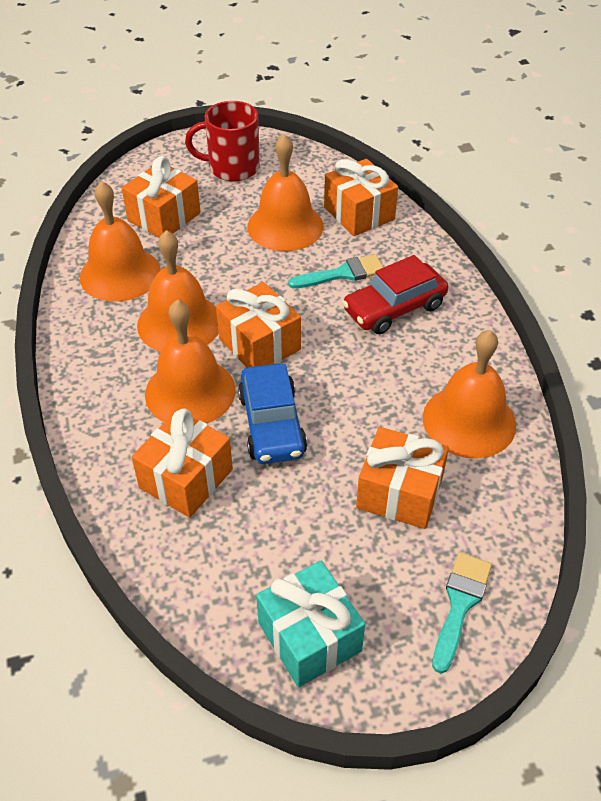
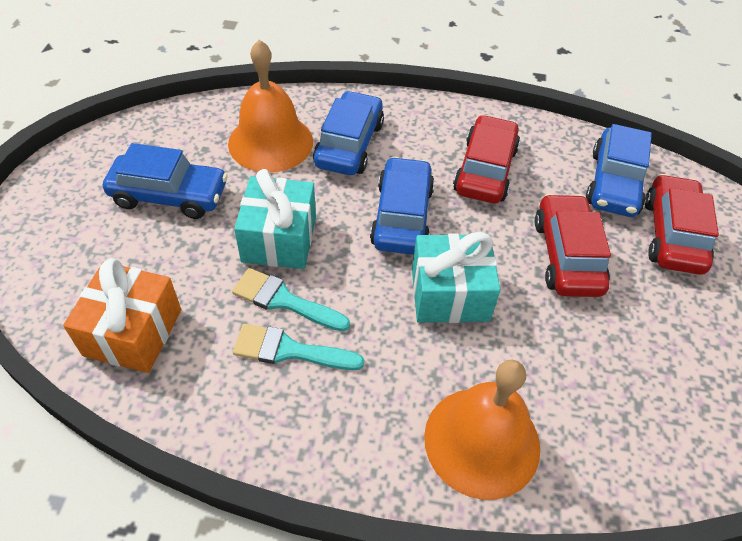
blue car: 1 -> 4
orange bell: 5 -> 2
orange gift: 5 -> 1
red car: 1 -> 3
red mug: 1 -> 0
turquoise gift: 1 -> 2

